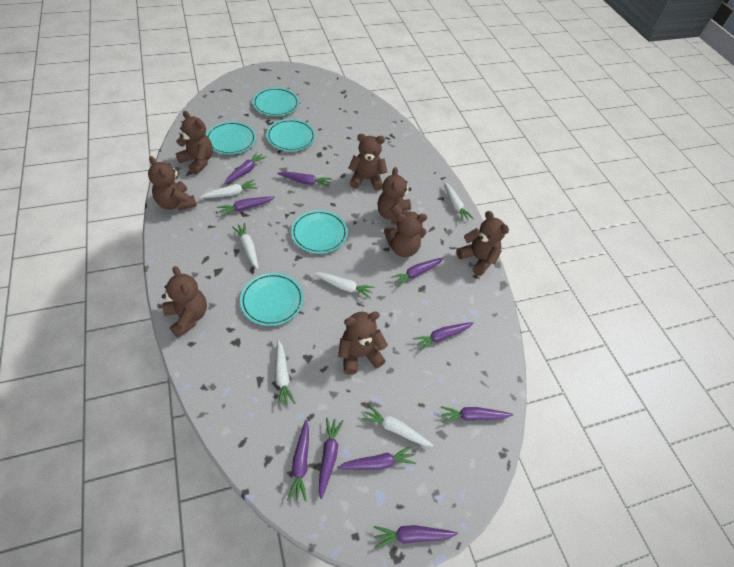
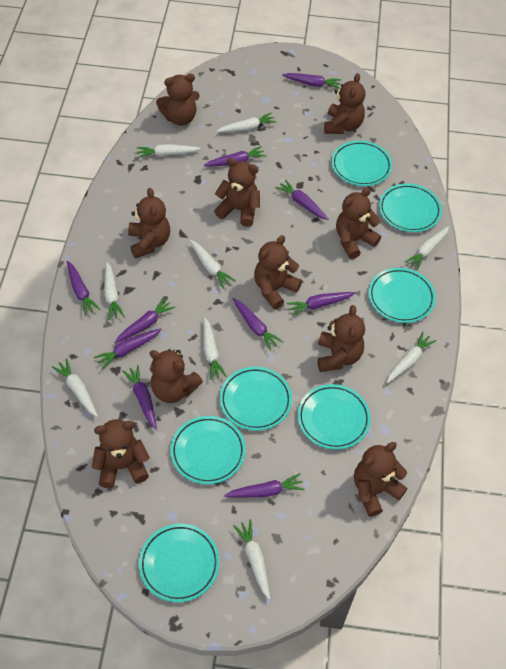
brown teddy bear: 8 -> 10
turquoise plate: 5 -> 7
white carrot: 6 -> 9

